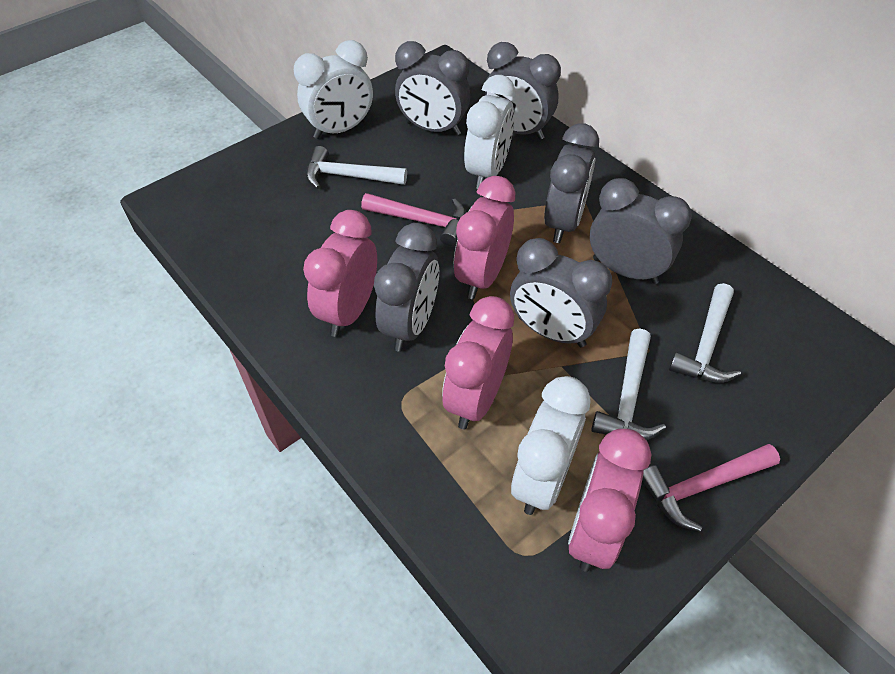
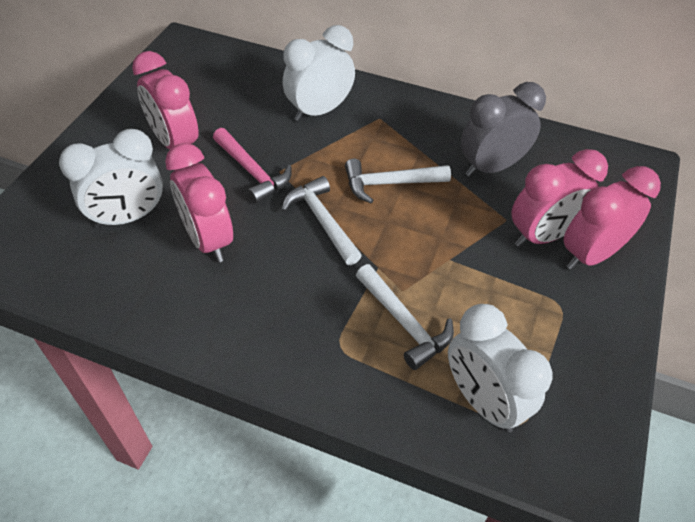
grey clock: 6 -> 1
pink hammer: 2 -> 1

